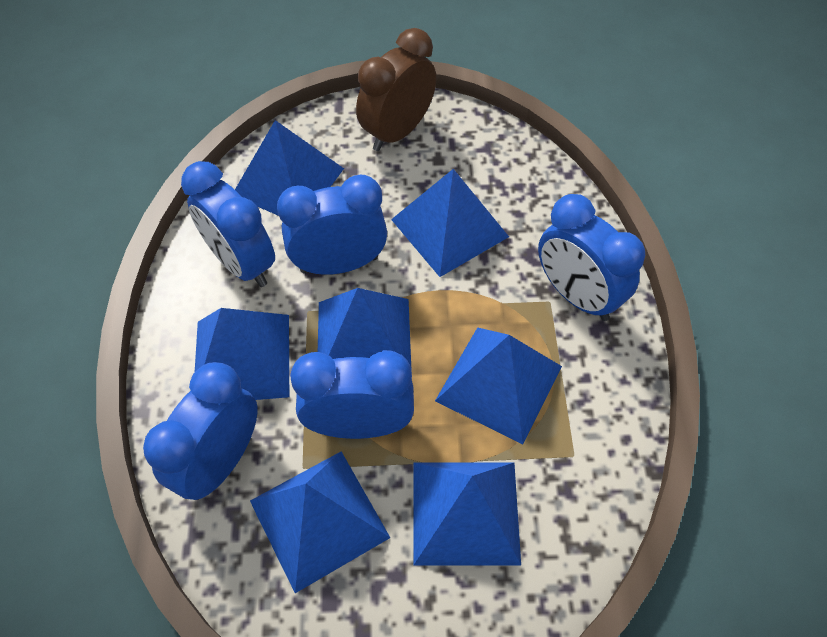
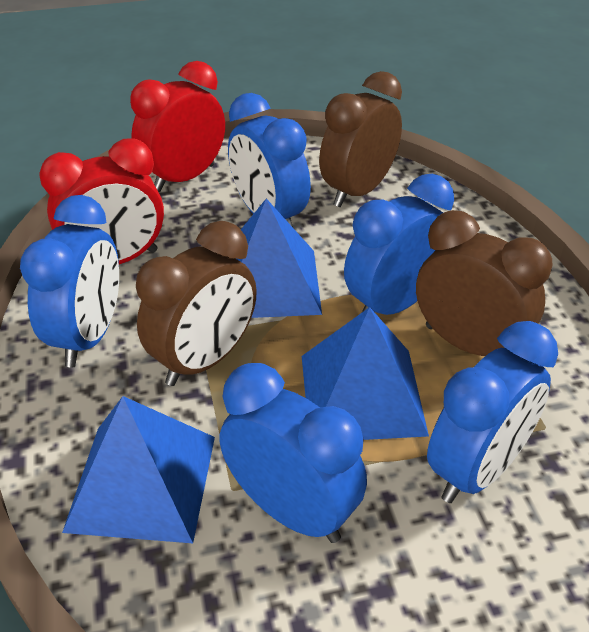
blue pyramid: 7 -> 3
brown clock: 1 -> 3
red clock: 0 -> 2

